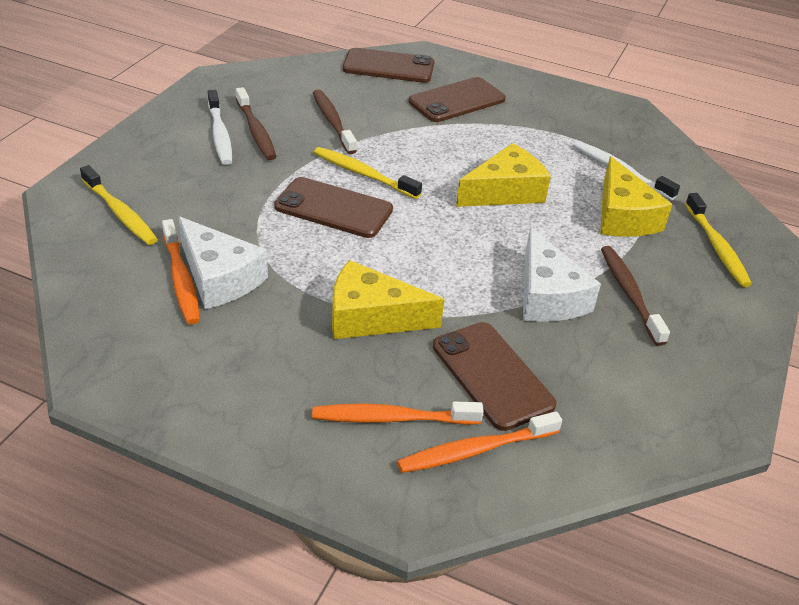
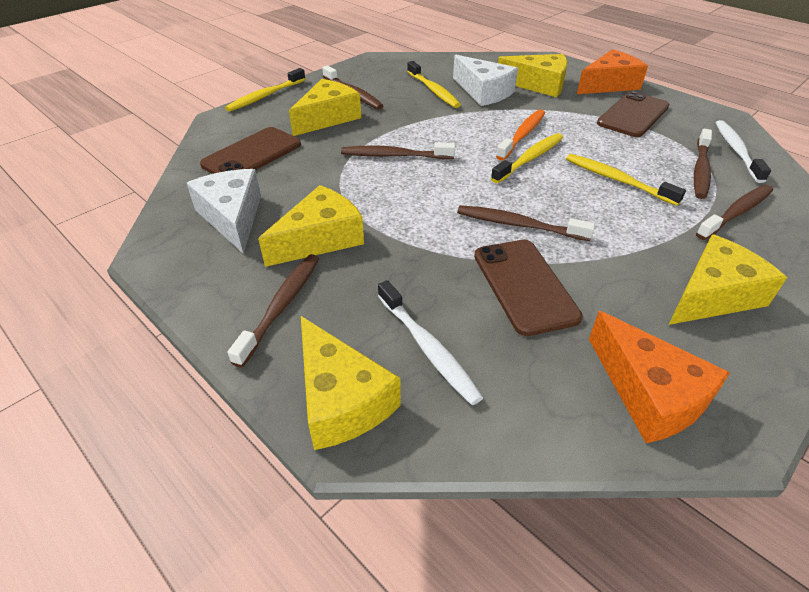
brown phone: 4 -> 3
brown toothbrush: 3 -> 6
orange cheese: 0 -> 2
orange toothbrush: 3 -> 1
yellow cheese: 3 -> 5
yellow toothbrush: 3 -> 4

